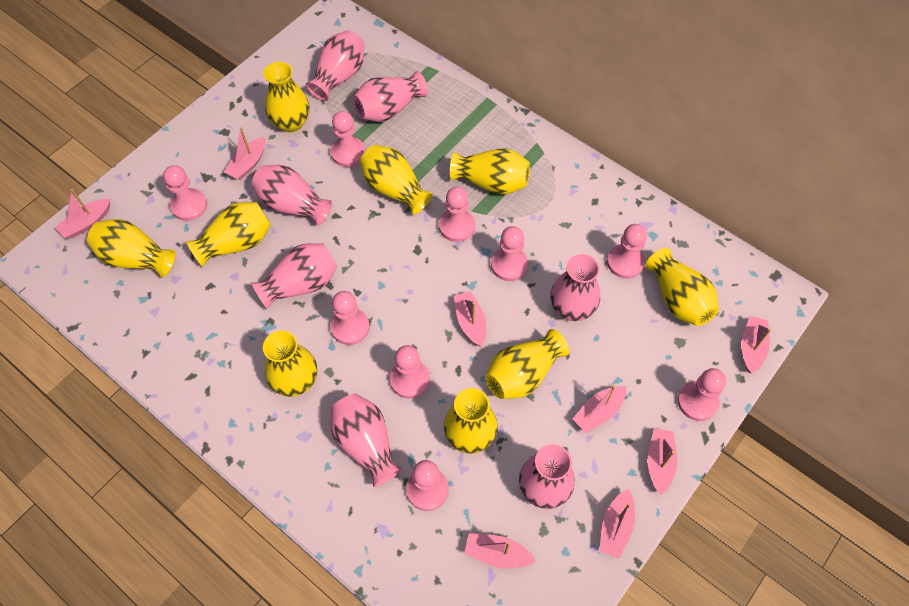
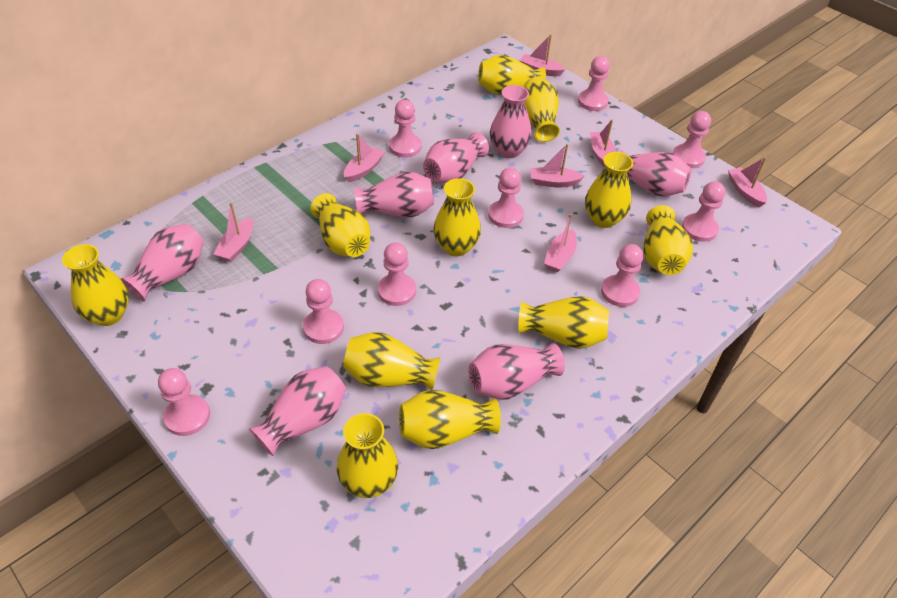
pink boat: 8 -> 7
yellow vase: 9 -> 11

